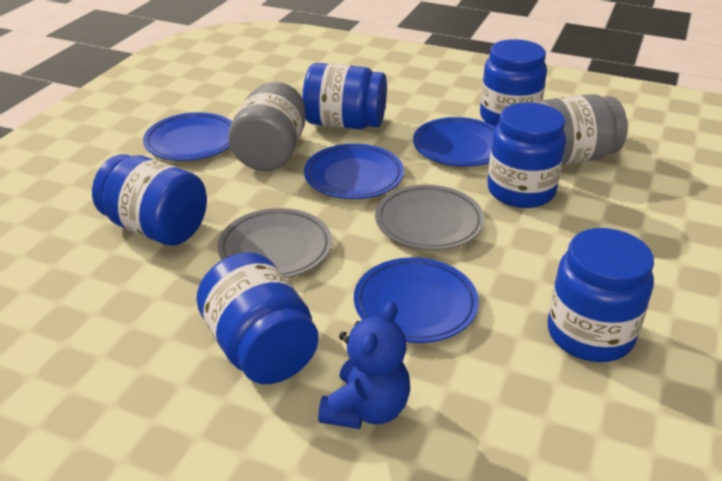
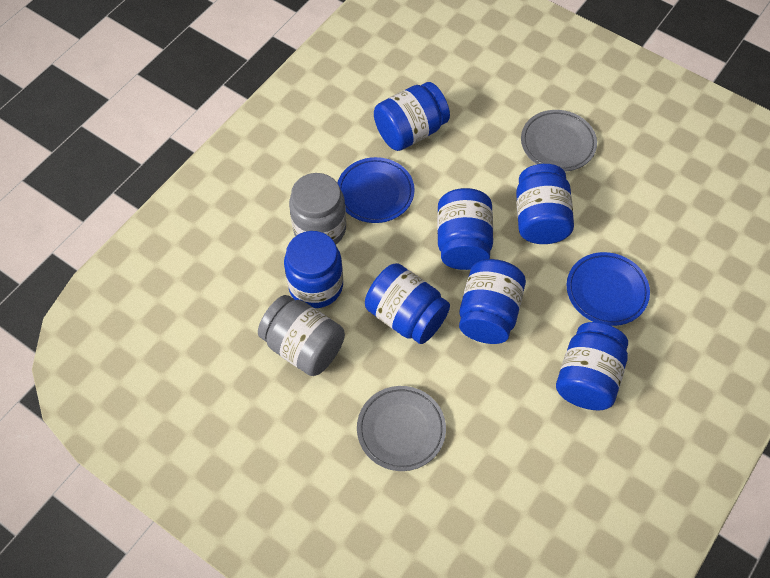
blue jar: 6 -> 7
blue plate: 4 -> 2
blue teddy bear: 1 -> 0

